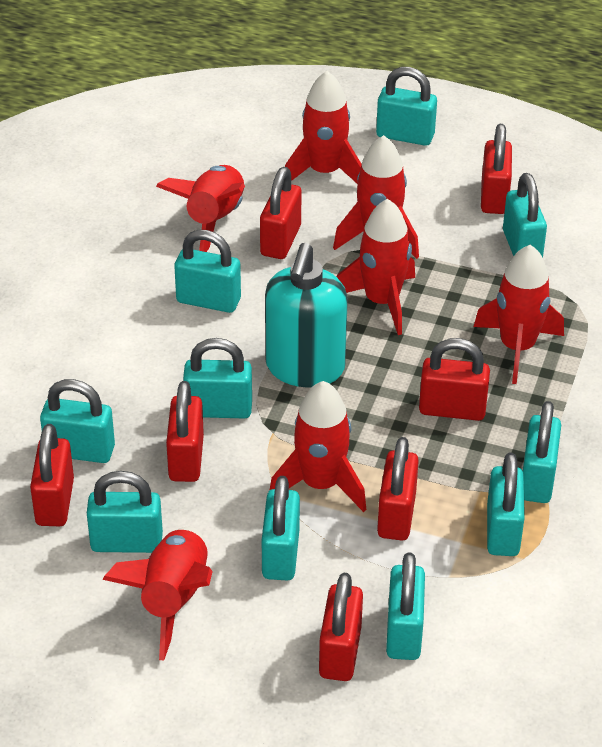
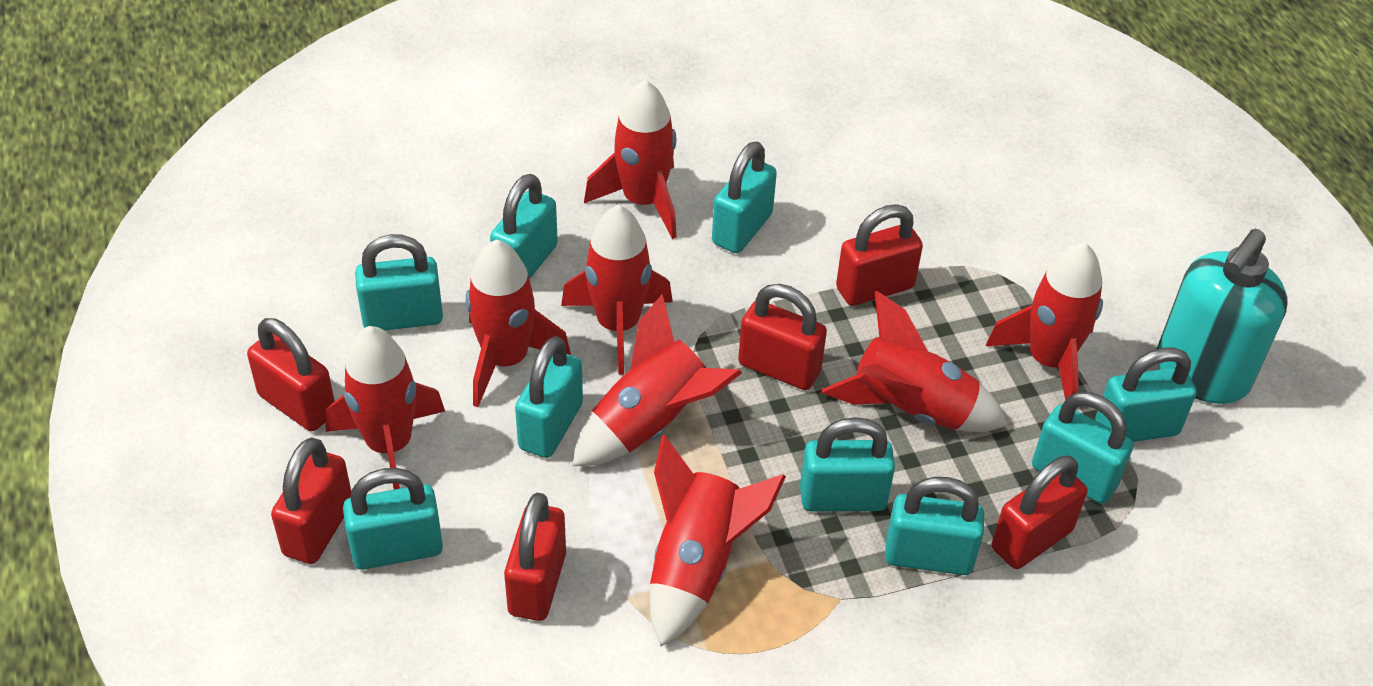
red padlock: 7 -> 6
red rocket: 7 -> 8
turquoise padlock: 10 -> 9

